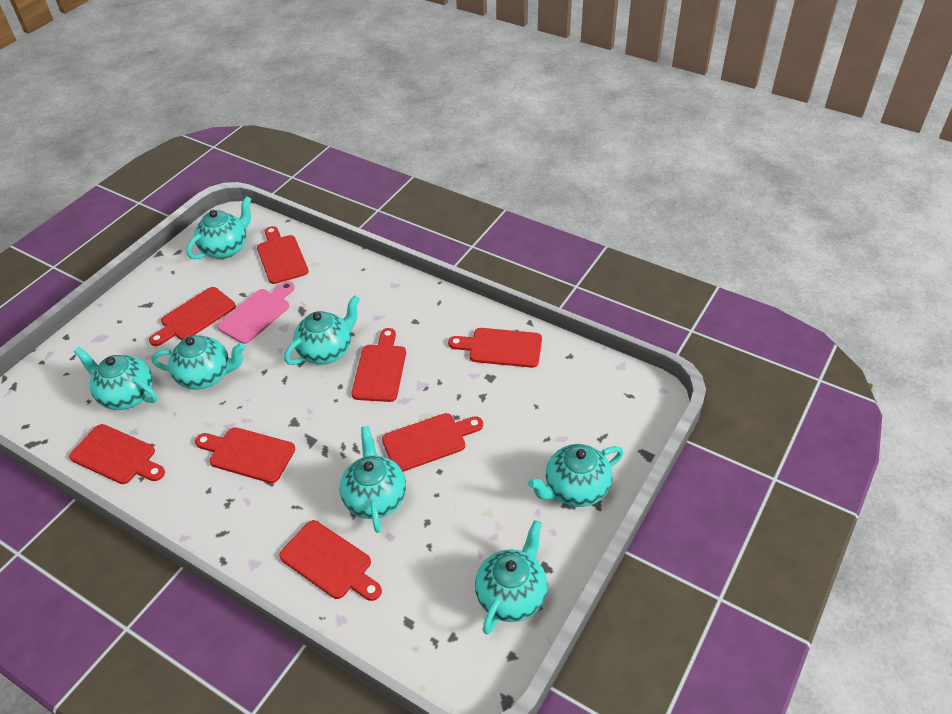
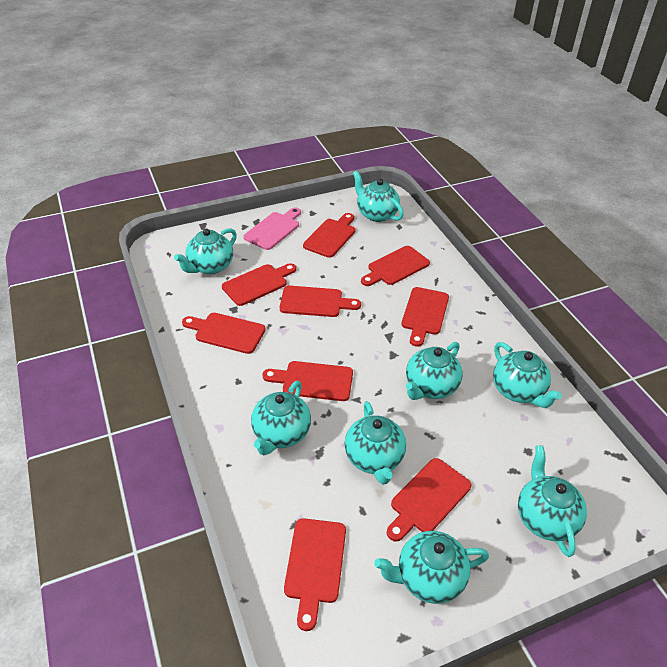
red cutting board: 8 -> 9
turquoise teapot: 7 -> 8

